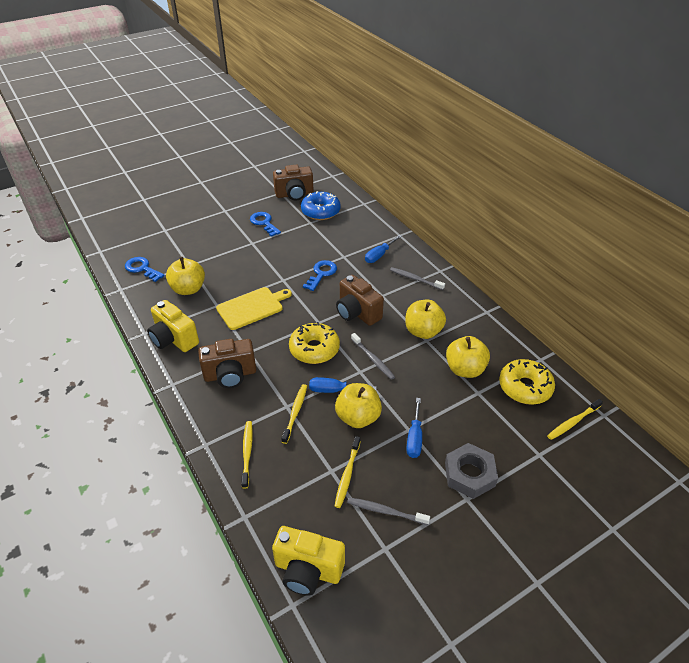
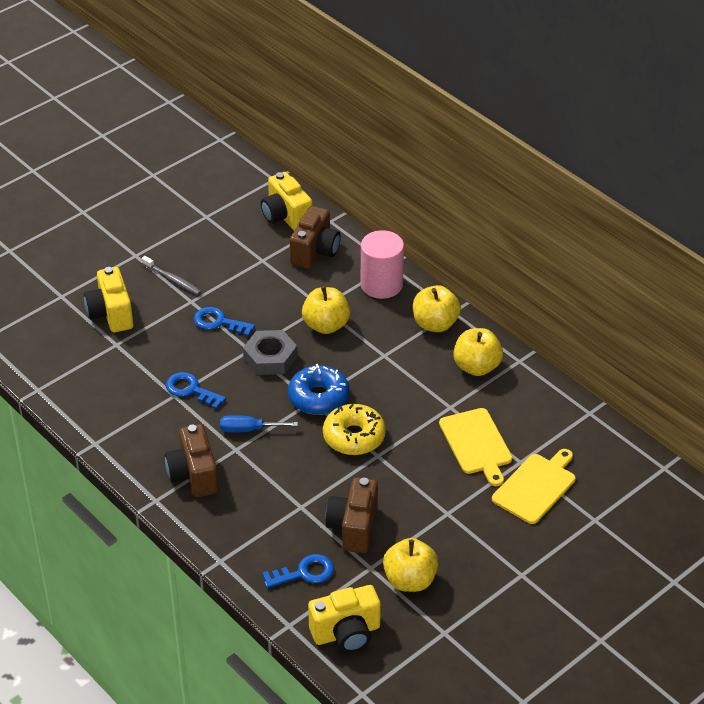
blue screwdriver: 3 -> 1
grey toothbrush: 3 -> 1
pink cylinder: 0 -> 1
yellow camera: 2 -> 3
yellow cutting board: 1 -> 2
yellow donut: 2 -> 1
yellow toothbrush: 4 -> 0

